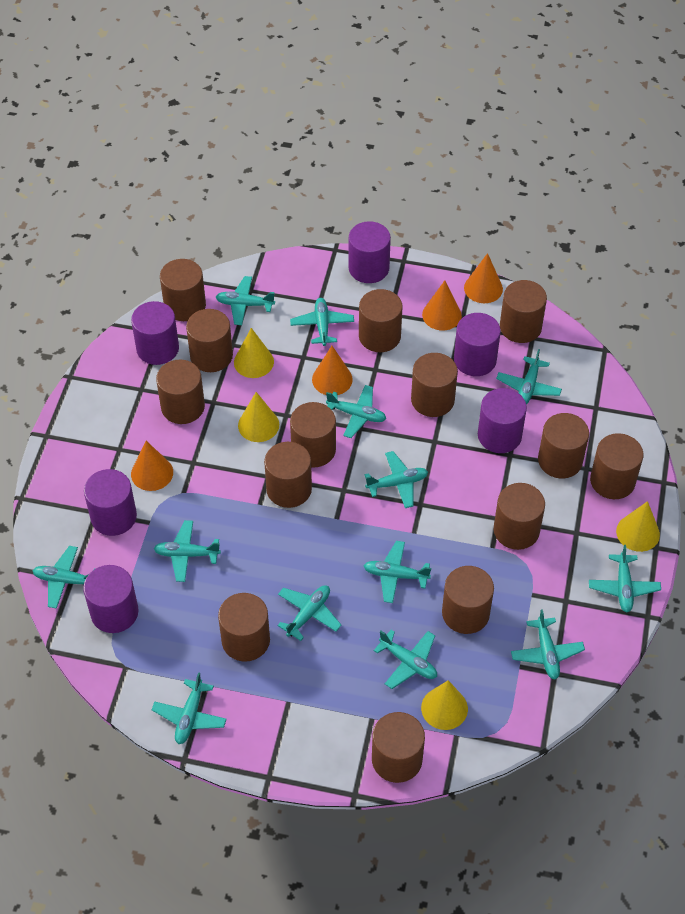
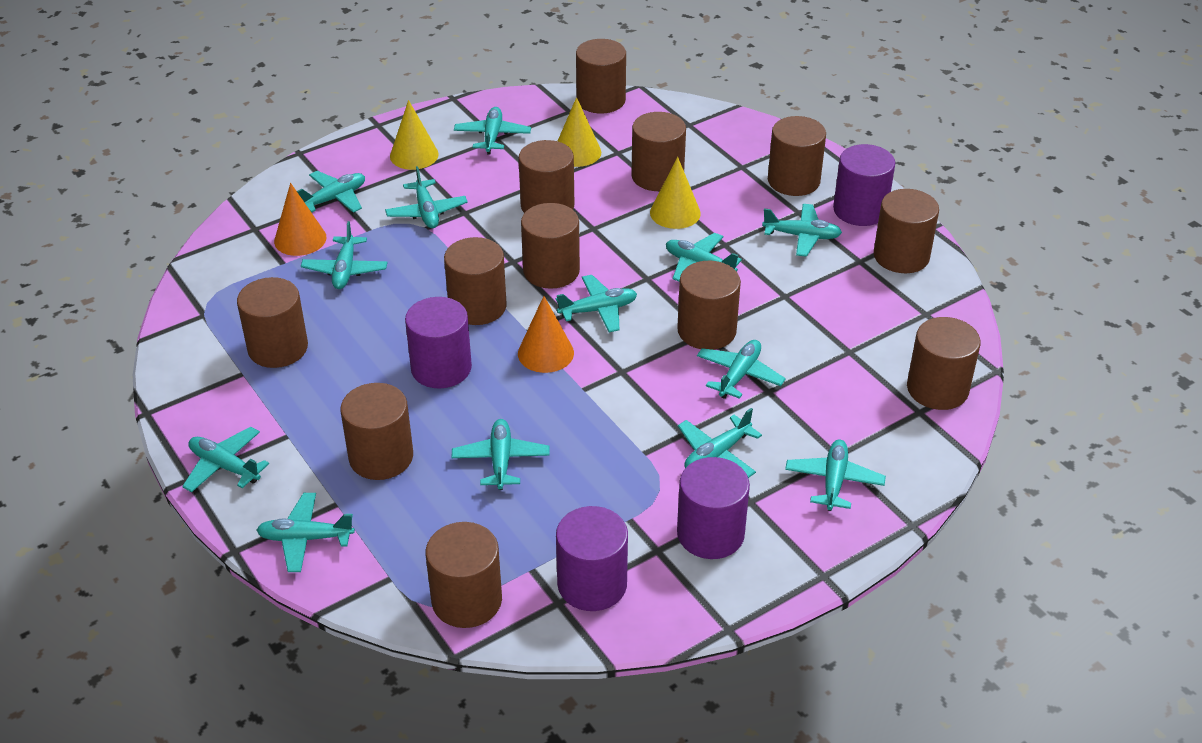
brown cylinder: 14 -> 12
orange cone: 4 -> 2
purple cylinder: 6 -> 4
yellow cone: 4 -> 3

